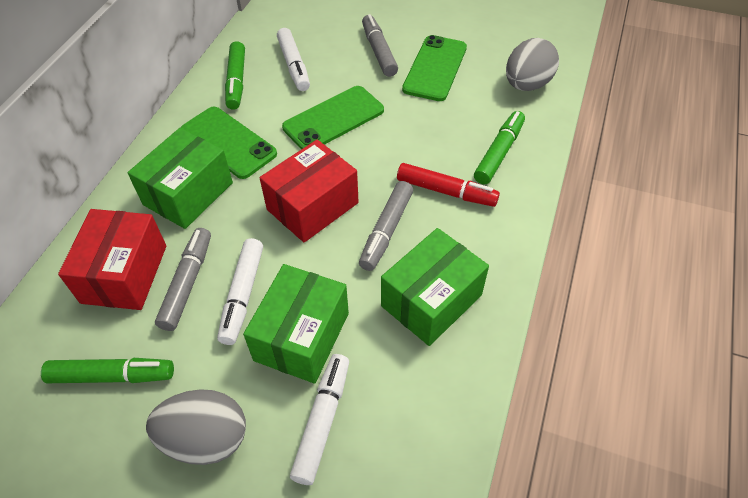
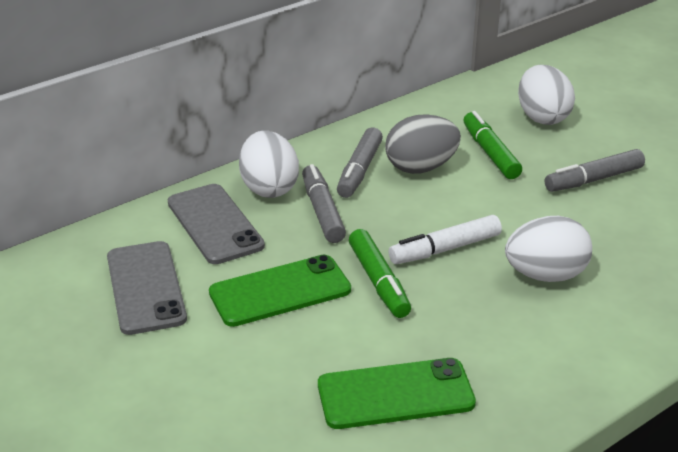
green box: 3 -> 0
green marker: 3 -> 2
green phone: 3 -> 2
grey egg: 2 -> 1
grey phone: 0 -> 2
red box: 2 -> 0
red marker: 1 -> 0
white egg: 0 -> 3
white marker: 3 -> 1

